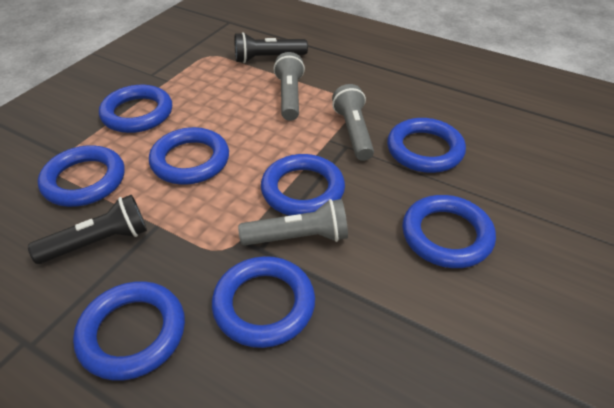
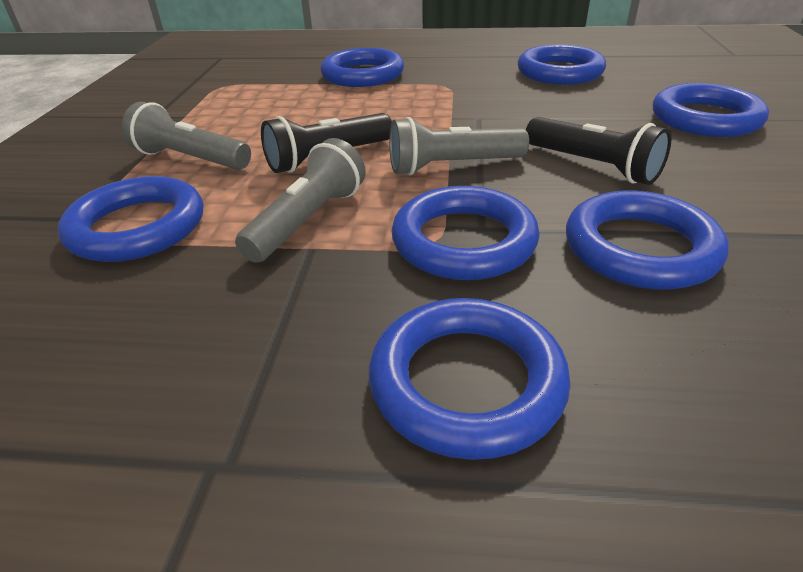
blue ring: 8 -> 7

